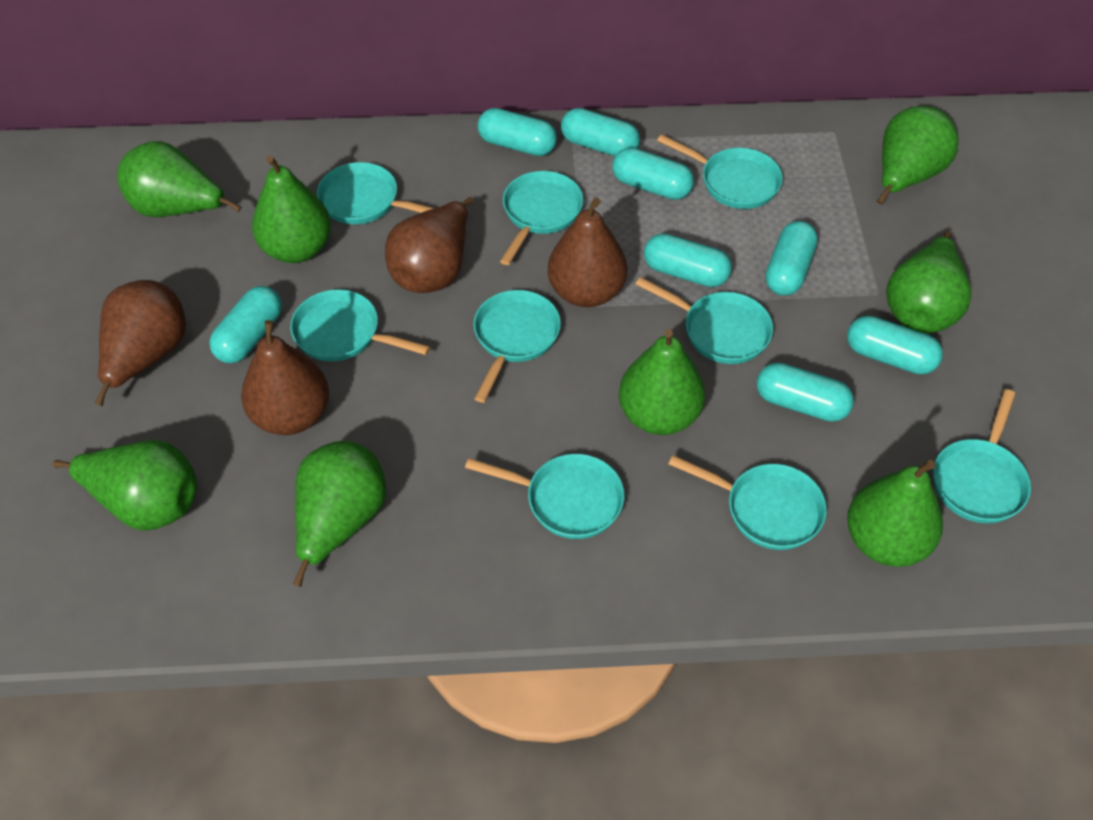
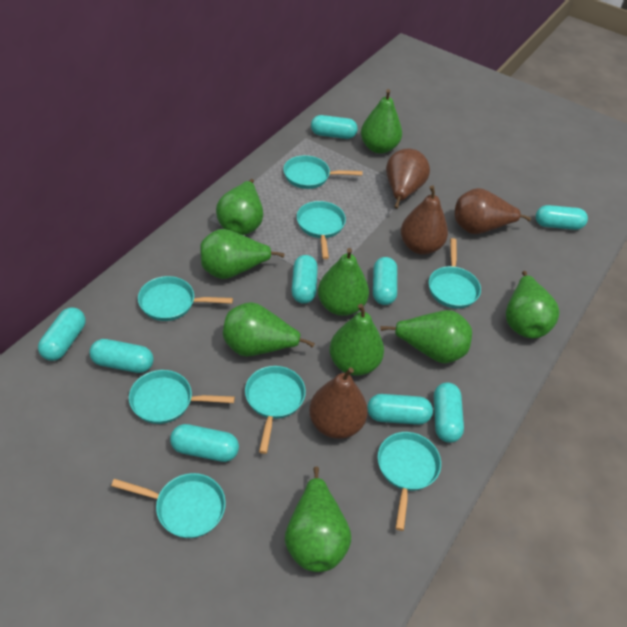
green pear: 8 -> 9
turquoise capsule: 8 -> 9
turquoise pan: 9 -> 8

